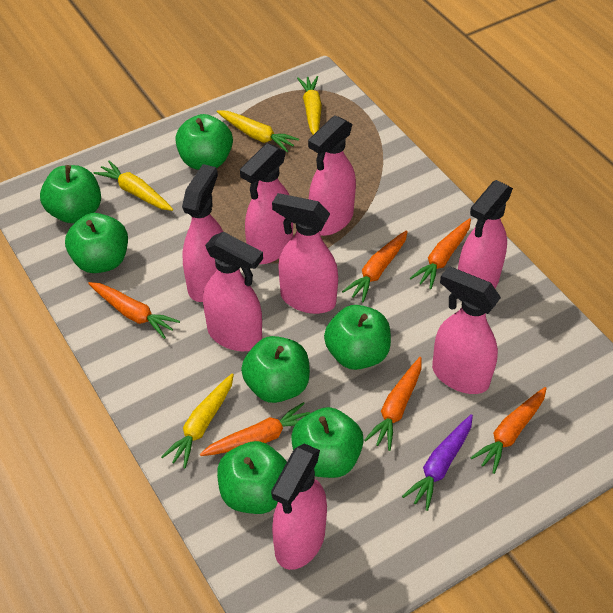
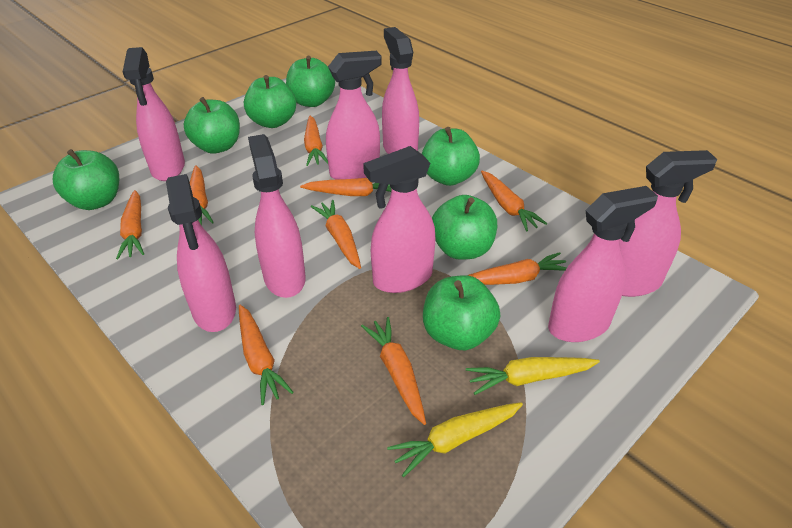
orange carrot: 6 -> 9
purple carrot: 1 -> 0
yellow carrot: 4 -> 2

